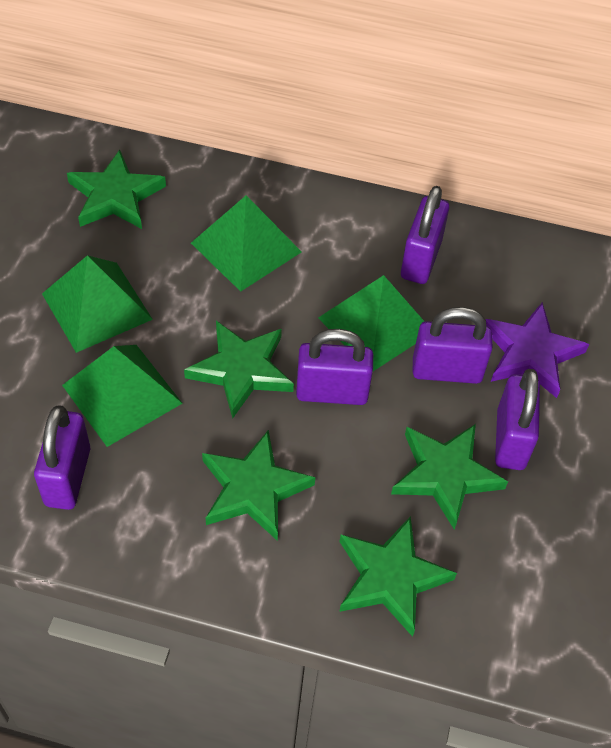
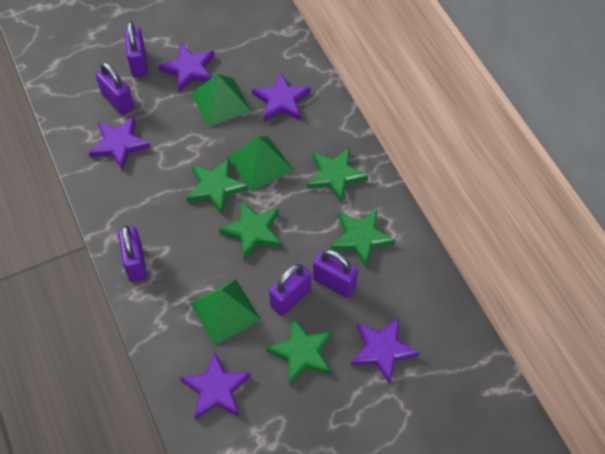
green pyramid: 4 -> 3
purple star: 1 -> 5

